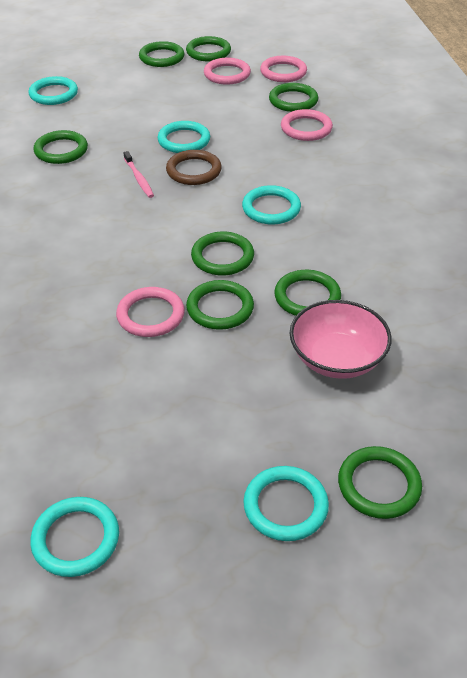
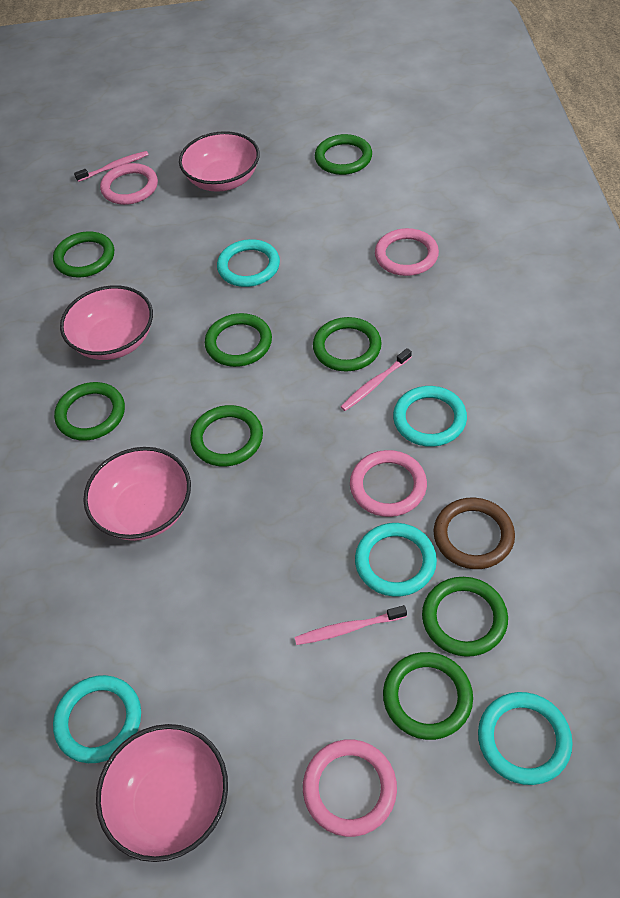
pink bowl: 1 -> 4
pink toothbrush: 1 -> 3

